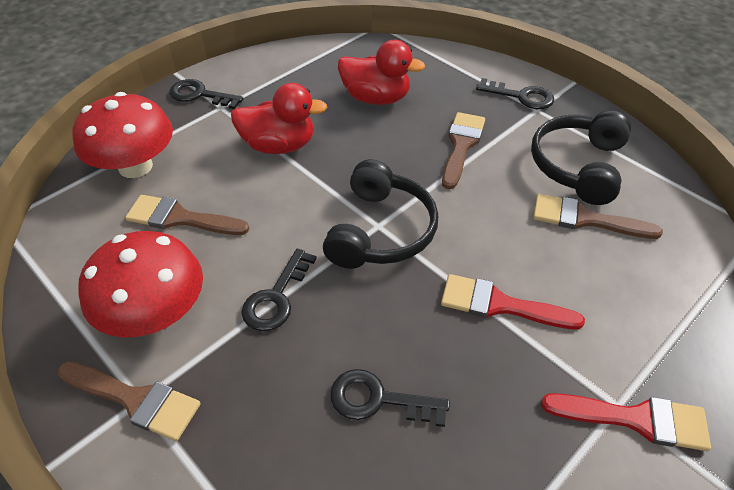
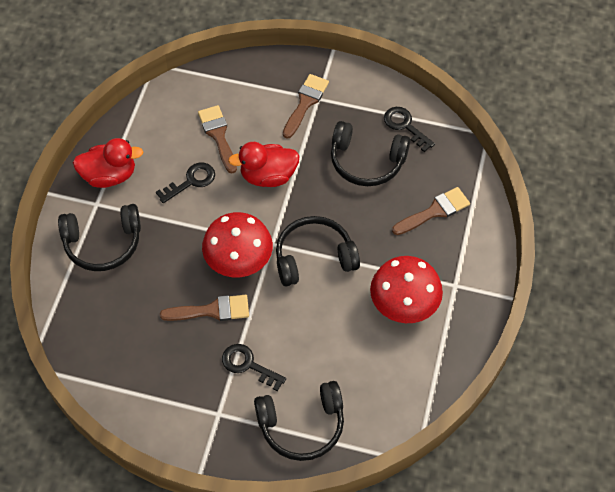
black headphones: 2 -> 4
black key: 4 -> 3
red brush: 2 -> 0

